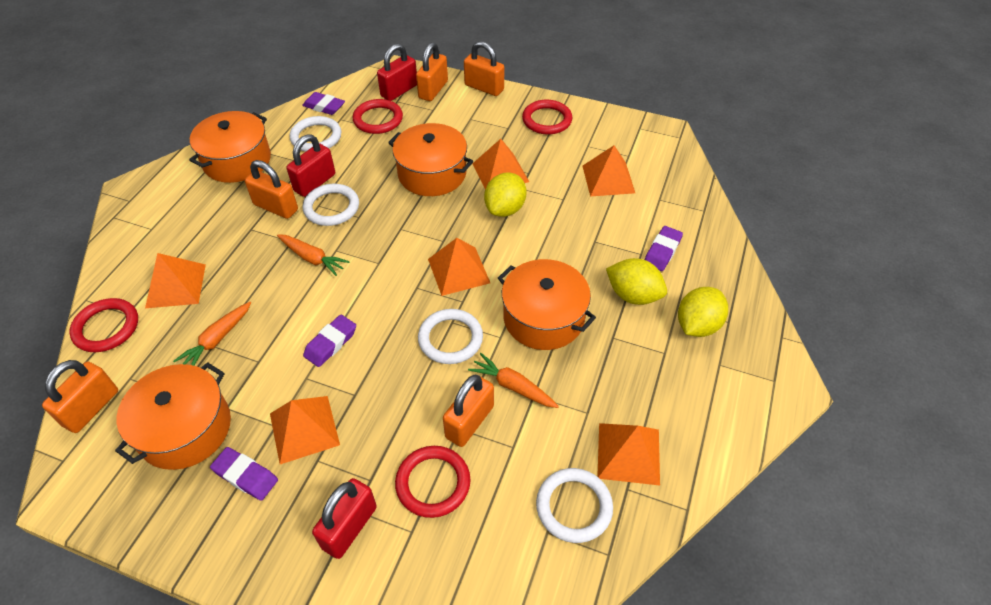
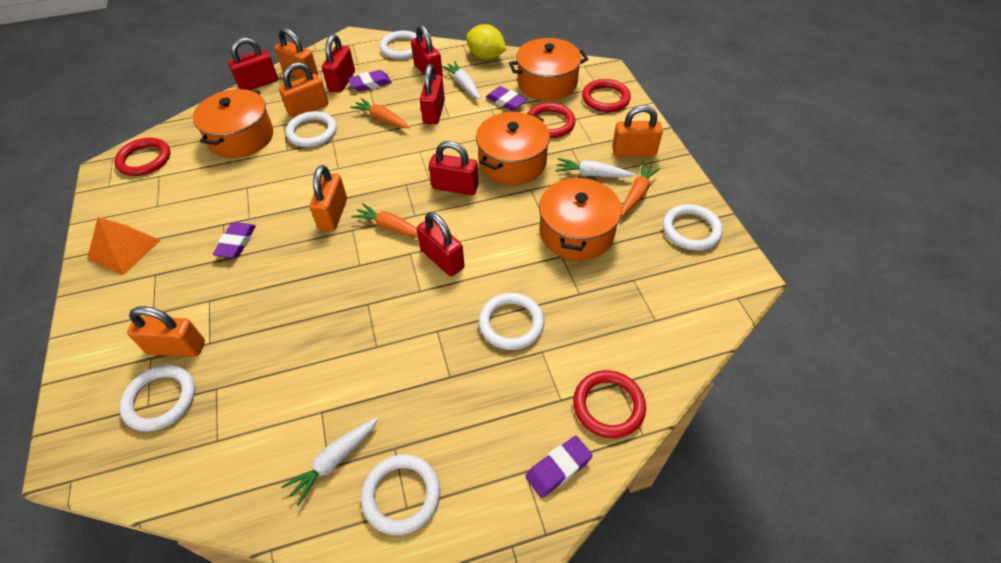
orange pyramid: 6 -> 1
red padlock: 3 -> 6
white carrot: 0 -> 3
white ring: 4 -> 6
yellow lemon: 3 -> 1

